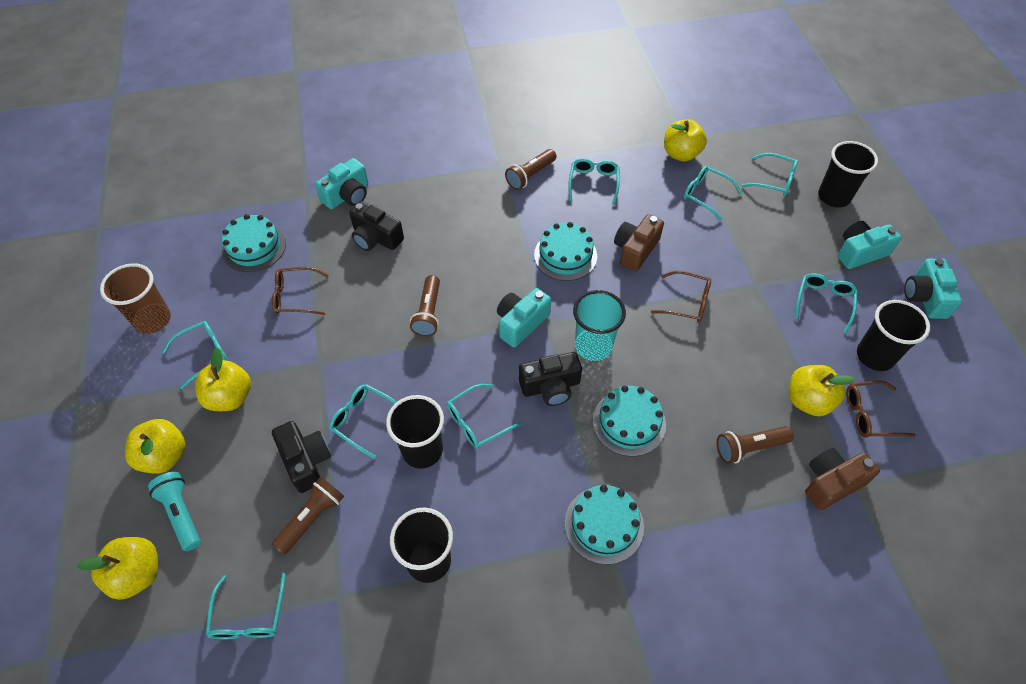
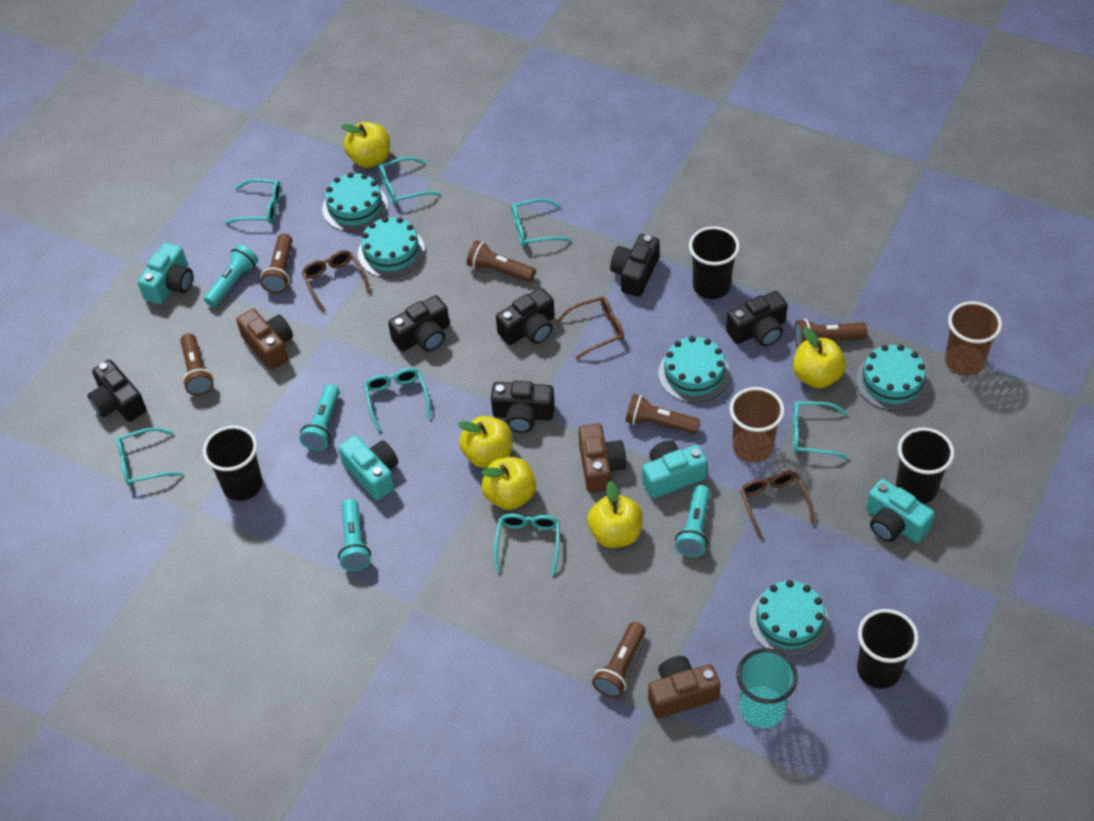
black camera: 3 -> 6
brown camera: 2 -> 3
brown cup: 1 -> 2
brown flashlight: 4 -> 6
turquoise cake: 4 -> 5
turquoise flashlight: 1 -> 4
turquoise glasses: 8 -> 7

